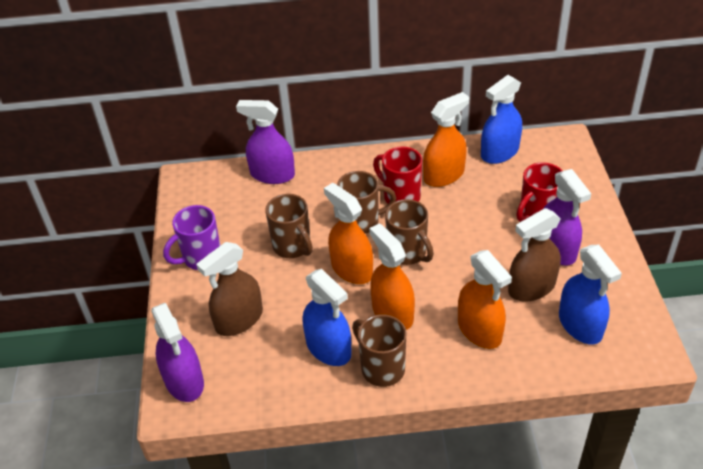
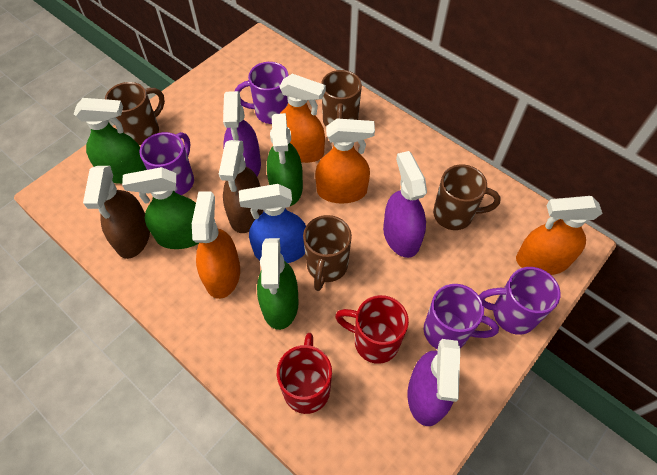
blue spray bottle: 3 -> 1
green spray bottle: 0 -> 4
purple mug: 1 -> 4

